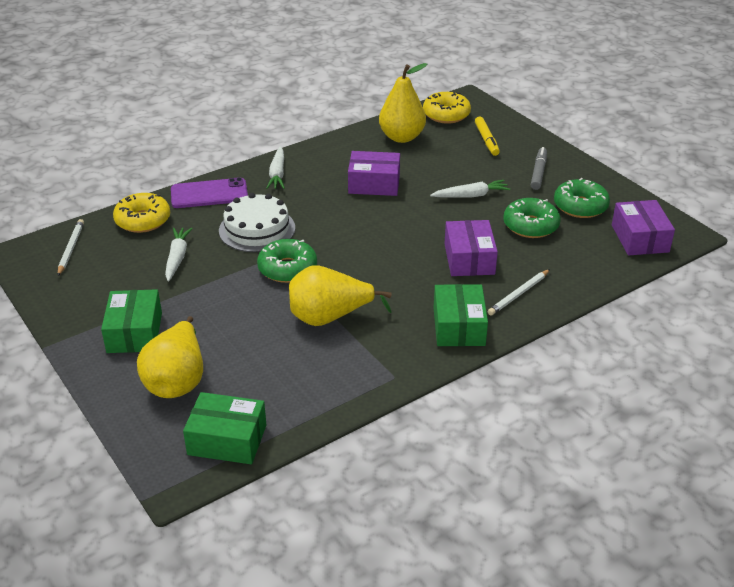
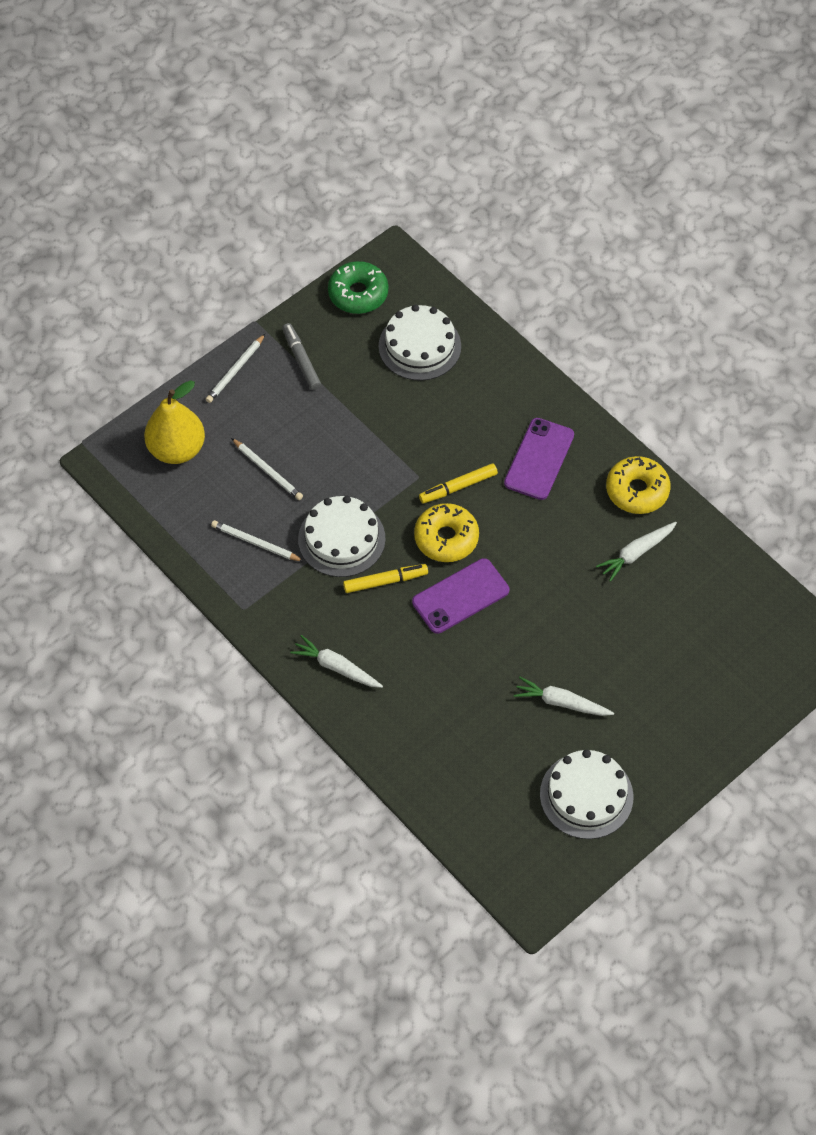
green box: 3 -> 0
green donut: 3 -> 1
purple box: 3 -> 0
purple phone: 1 -> 2
white cake: 1 -> 3
white pencil: 2 -> 3
yellow marker: 1 -> 2
yellow pear: 3 -> 1

